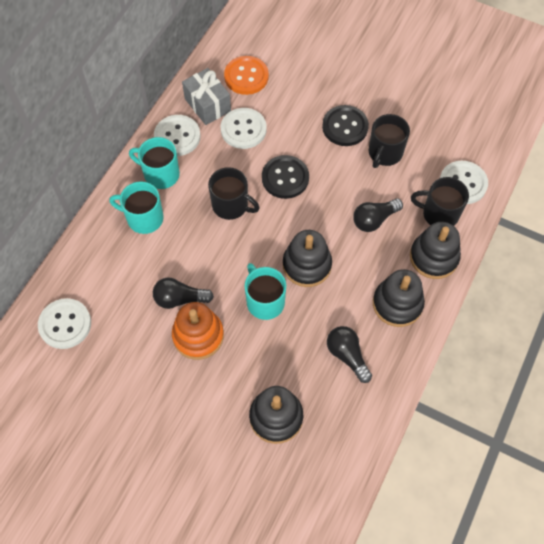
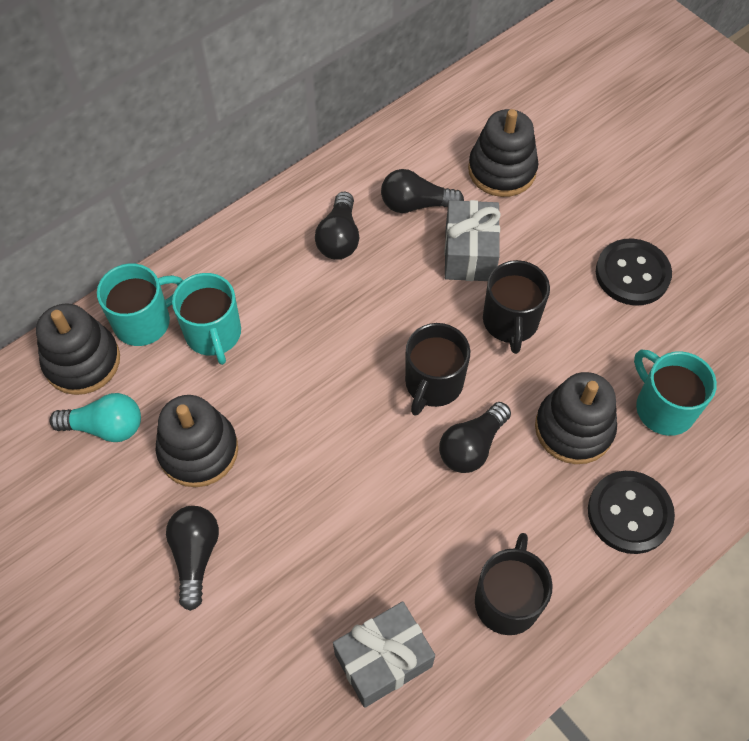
black light bulb: 3 -> 4
grey gift: 1 -> 2
orange button: 1 -> 0
orange stacking toy: 1 -> 0
turquoise light bulb: 0 -> 1
white button: 4 -> 0

